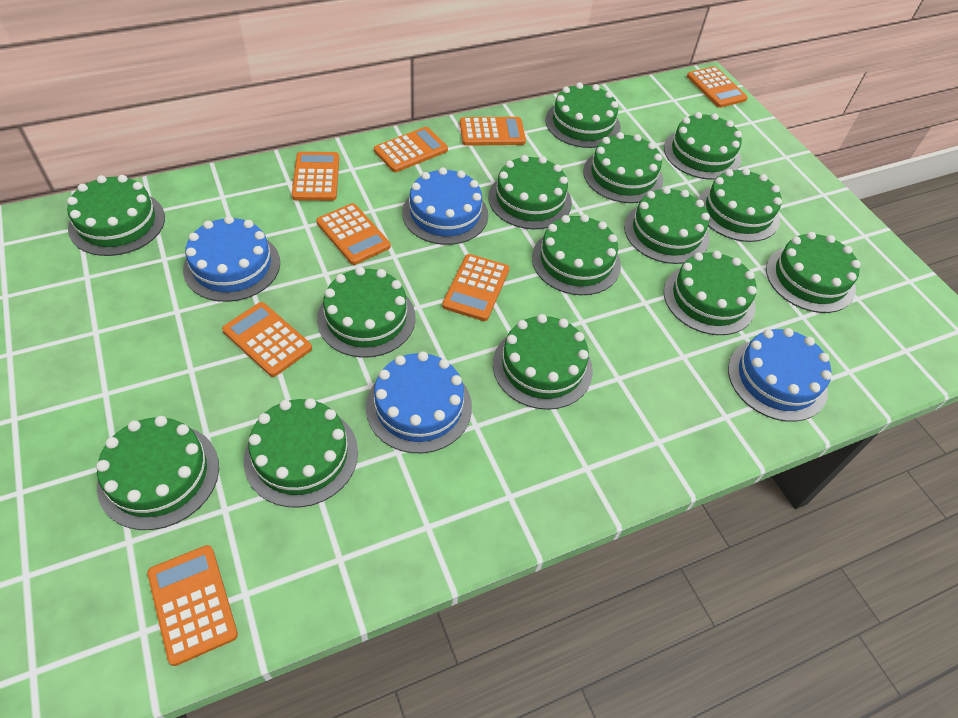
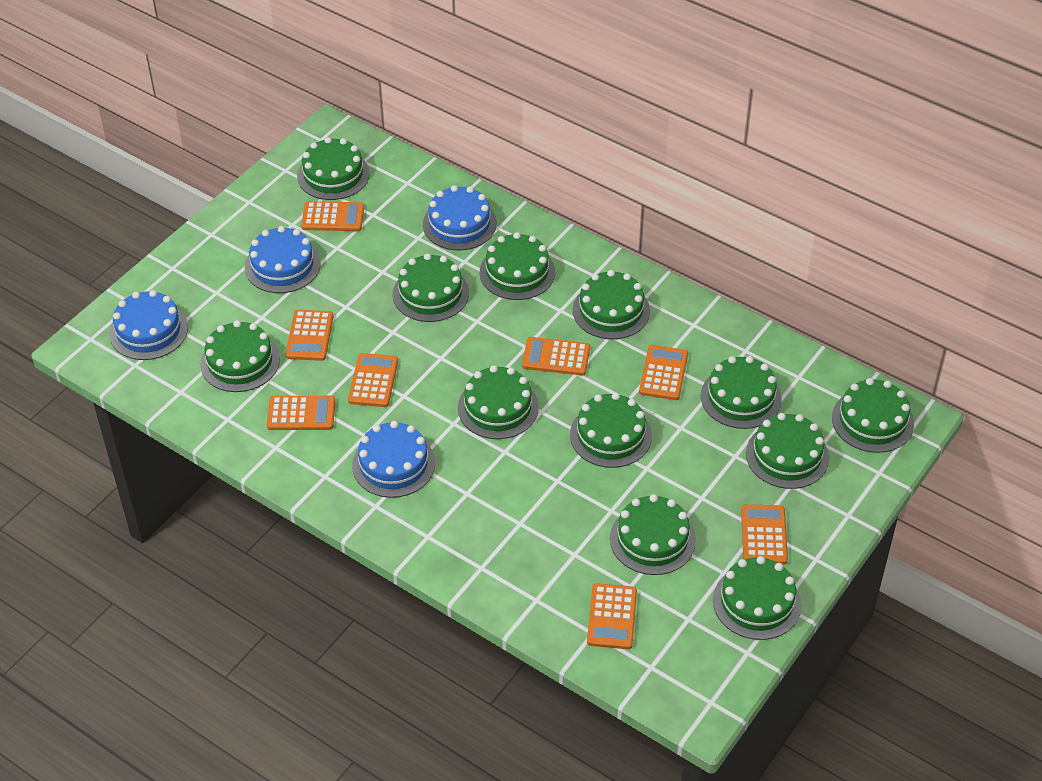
green cake: 14 -> 12

